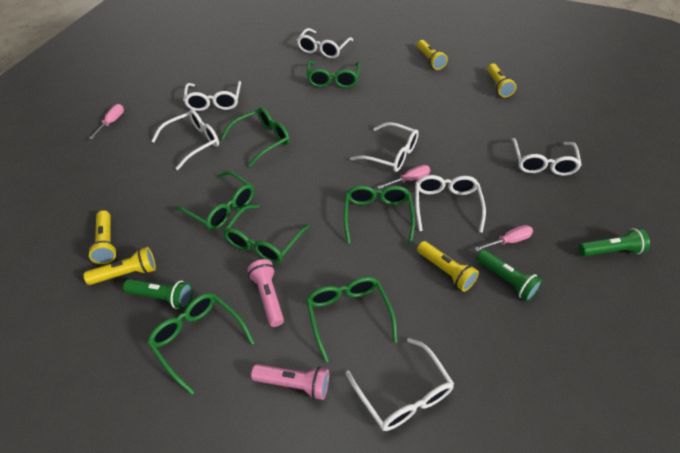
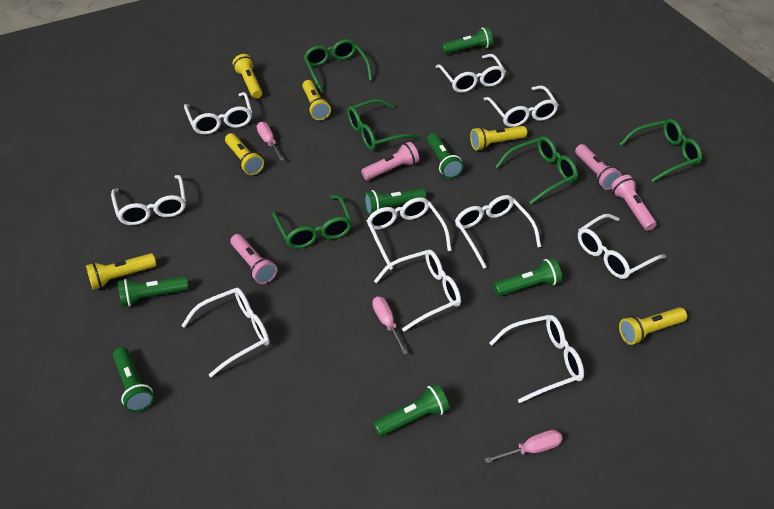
green flashlight: 3 -> 7
green glasses: 7 -> 5
pink flashlight: 2 -> 4
white glasses: 7 -> 10
yellow flashlight: 5 -> 6

